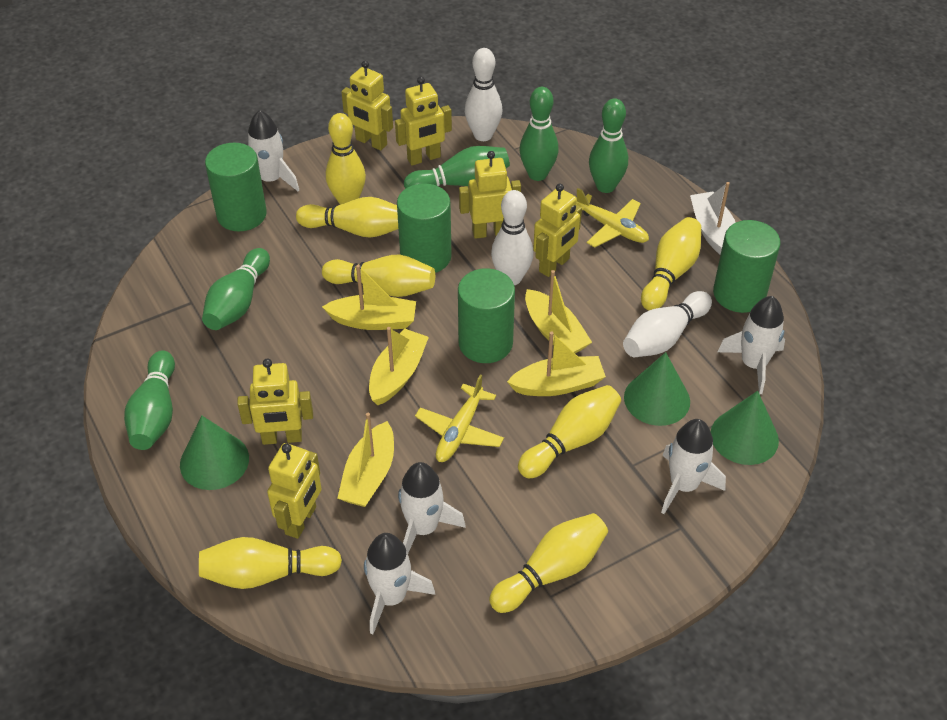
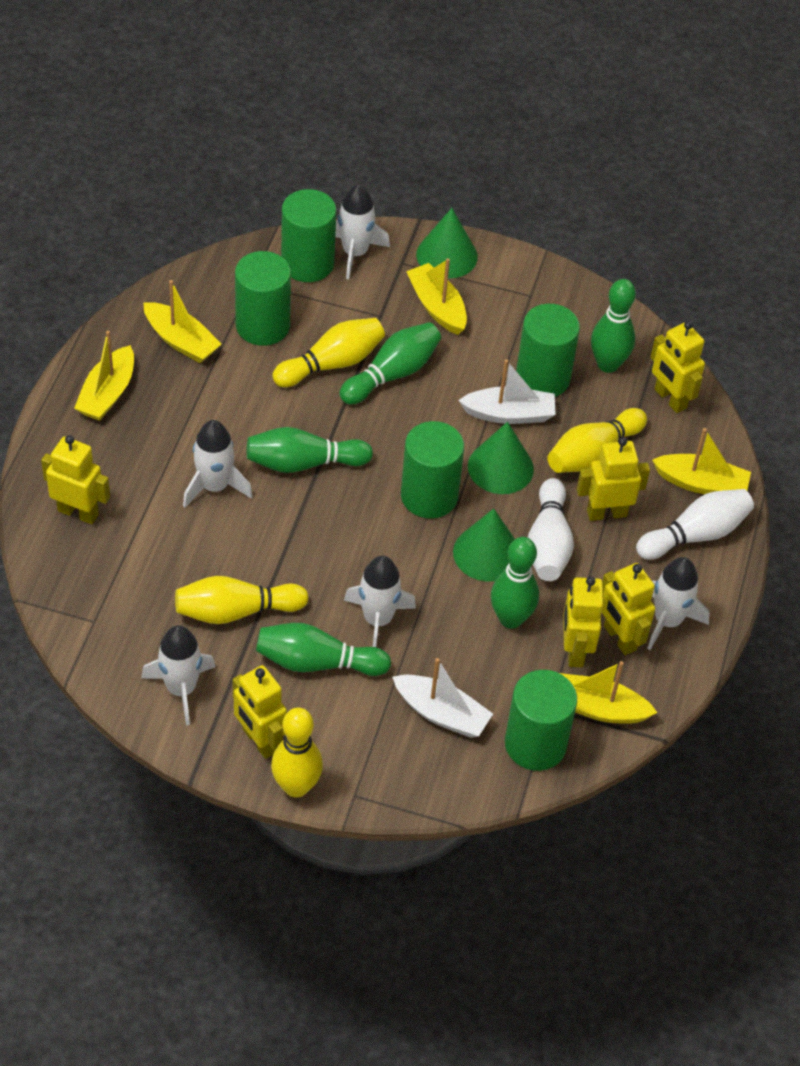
green cylinder: 4 -> 5
white boat: 1 -> 2
white bowling pin: 3 -> 2
yellow bowling pin: 7 -> 4
yellow plane: 2 -> 0

